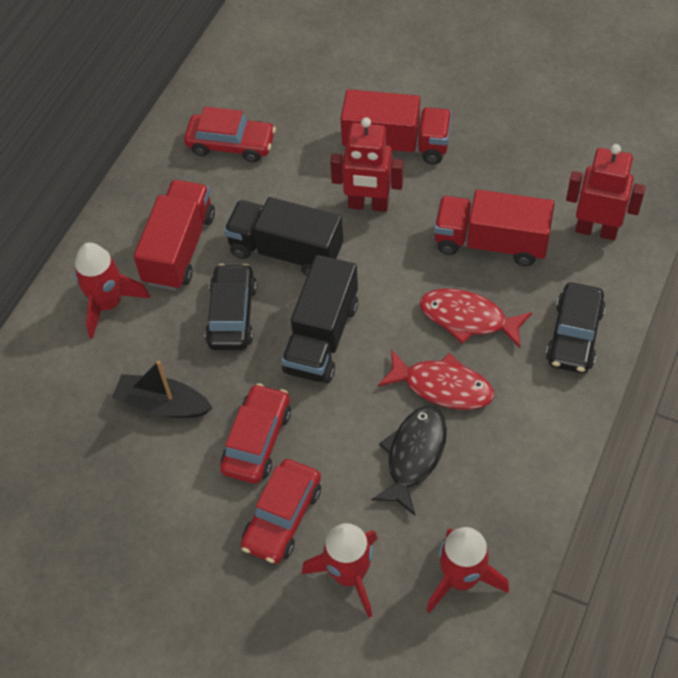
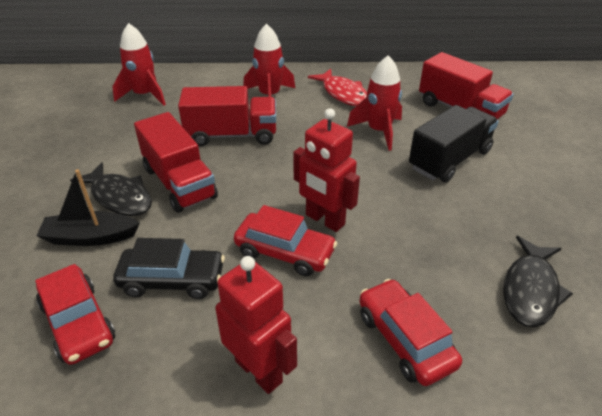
black car: 2 -> 1
black fish: 1 -> 2
black truck: 2 -> 1
red fish: 2 -> 1

